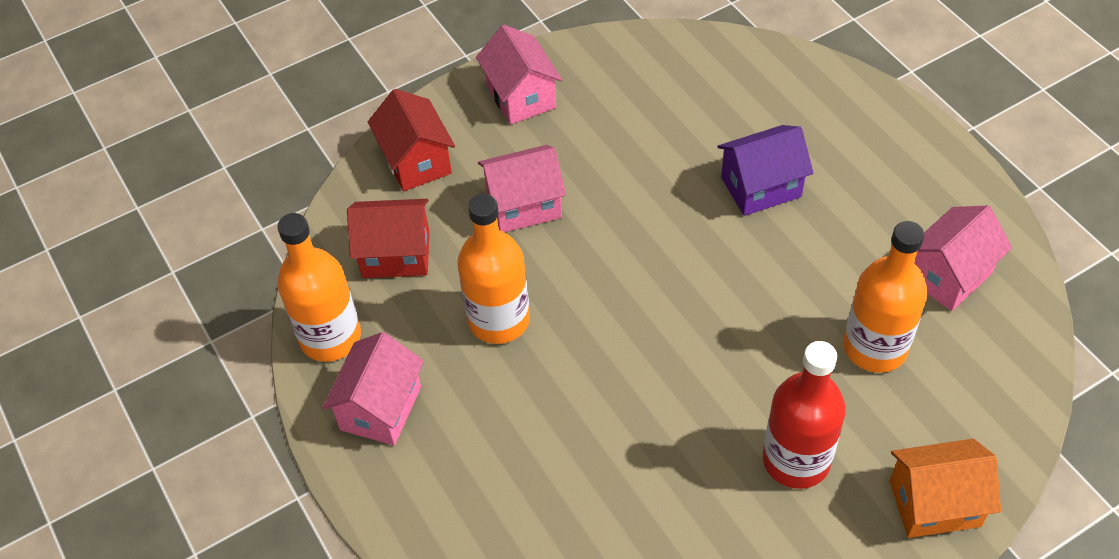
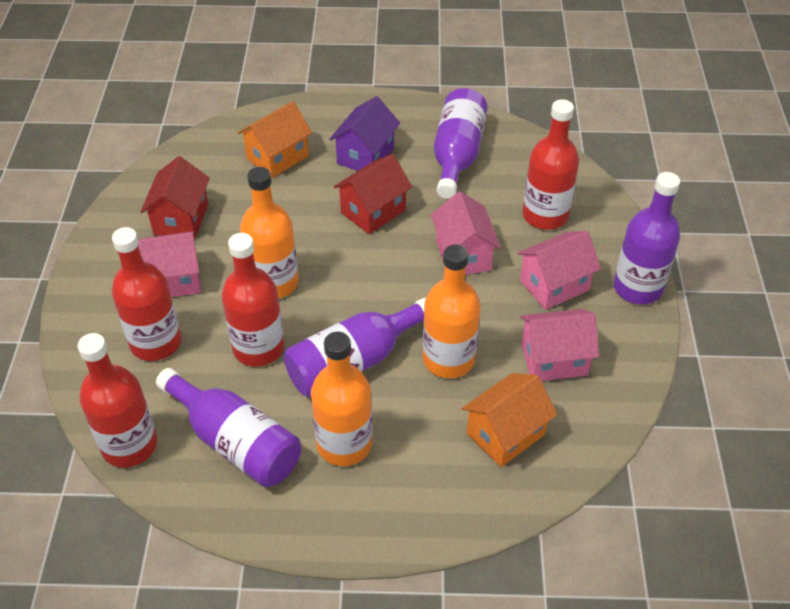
orange house: 1 -> 2
purple bottle: 0 -> 4
red bottle: 1 -> 4

